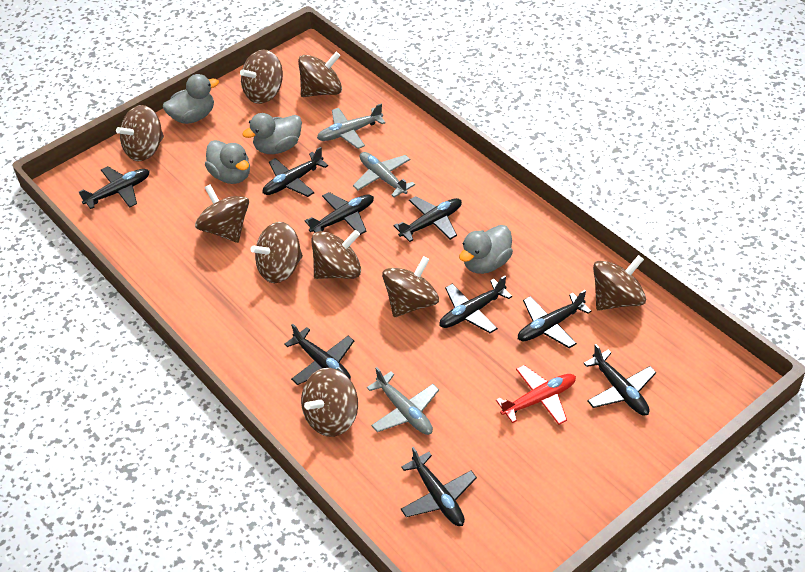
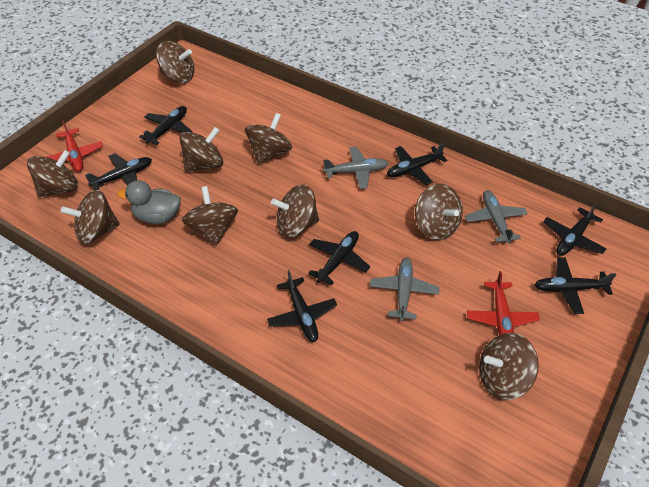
black plane: 9 -> 7
grey duck: 4 -> 1
red plane: 1 -> 2

